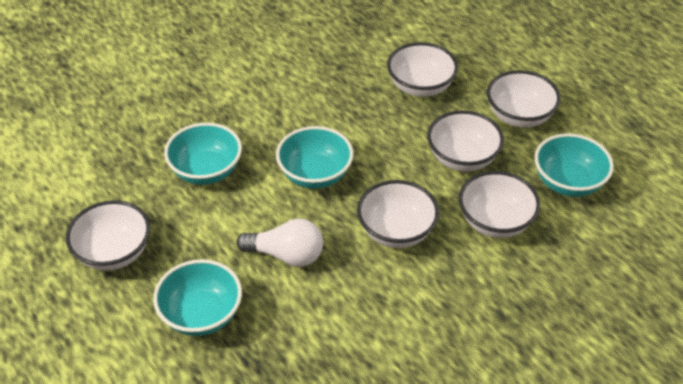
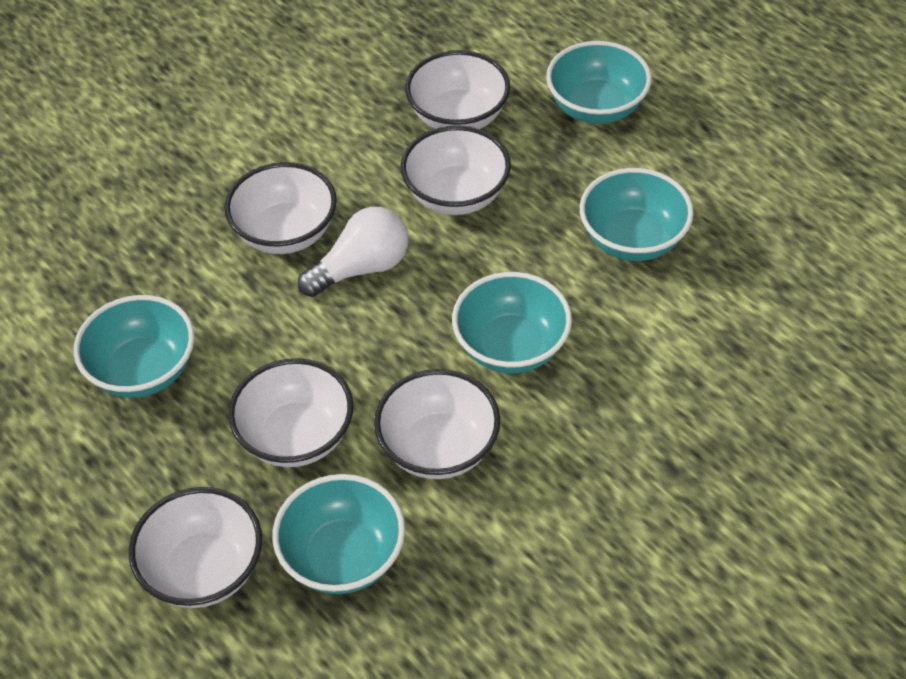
turquoise bowl: 4 -> 5

